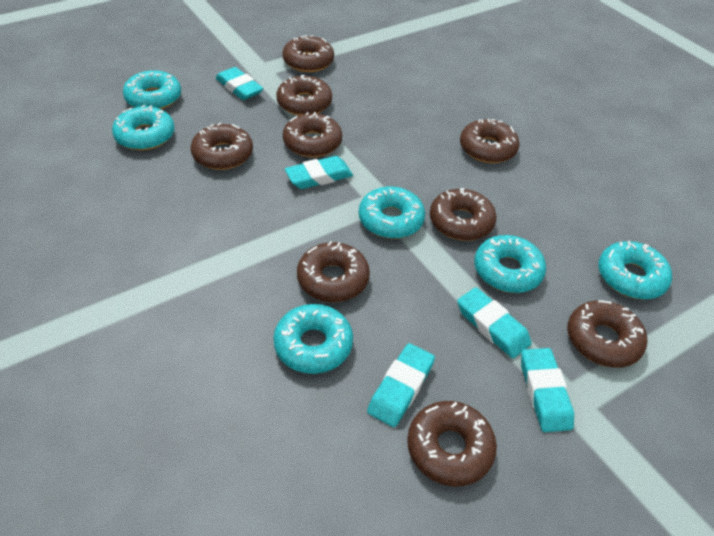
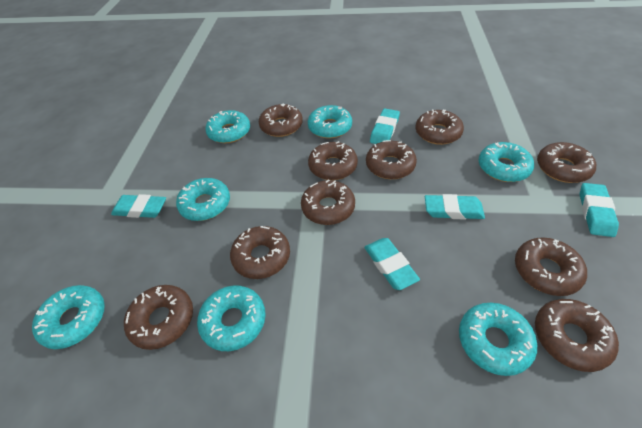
brown donut: 9 -> 10
turquoise donut: 6 -> 7

